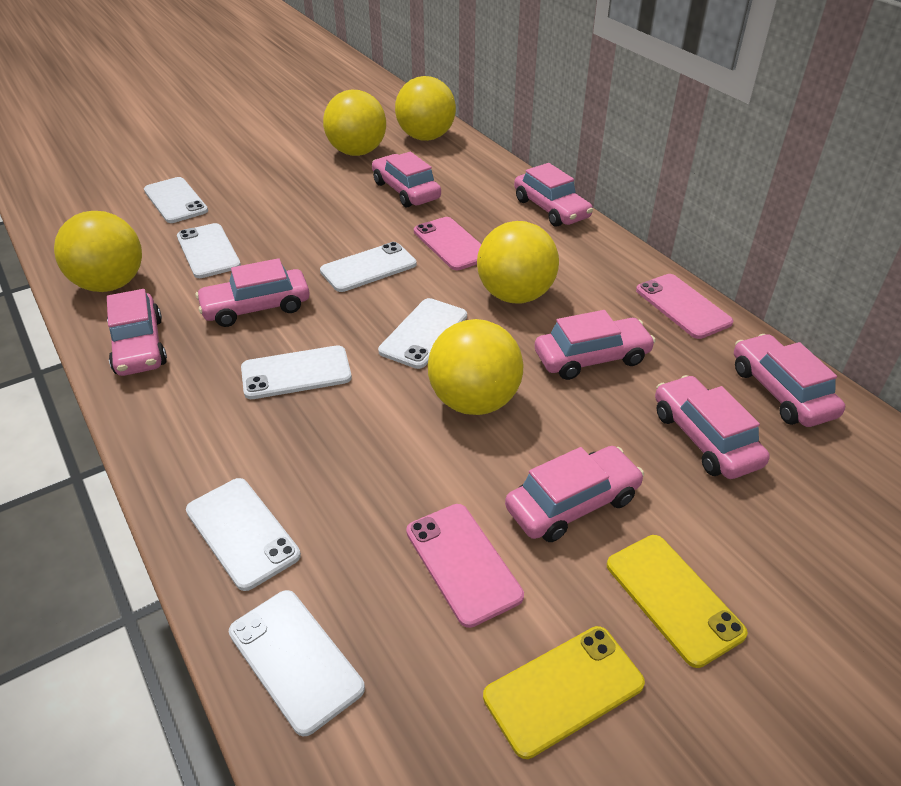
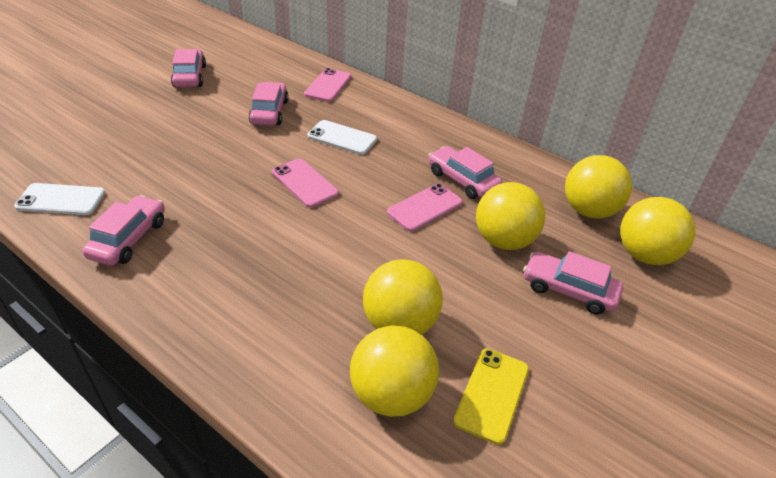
pink car: 8 -> 5
white phone: 7 -> 2
yellow phone: 2 -> 1

